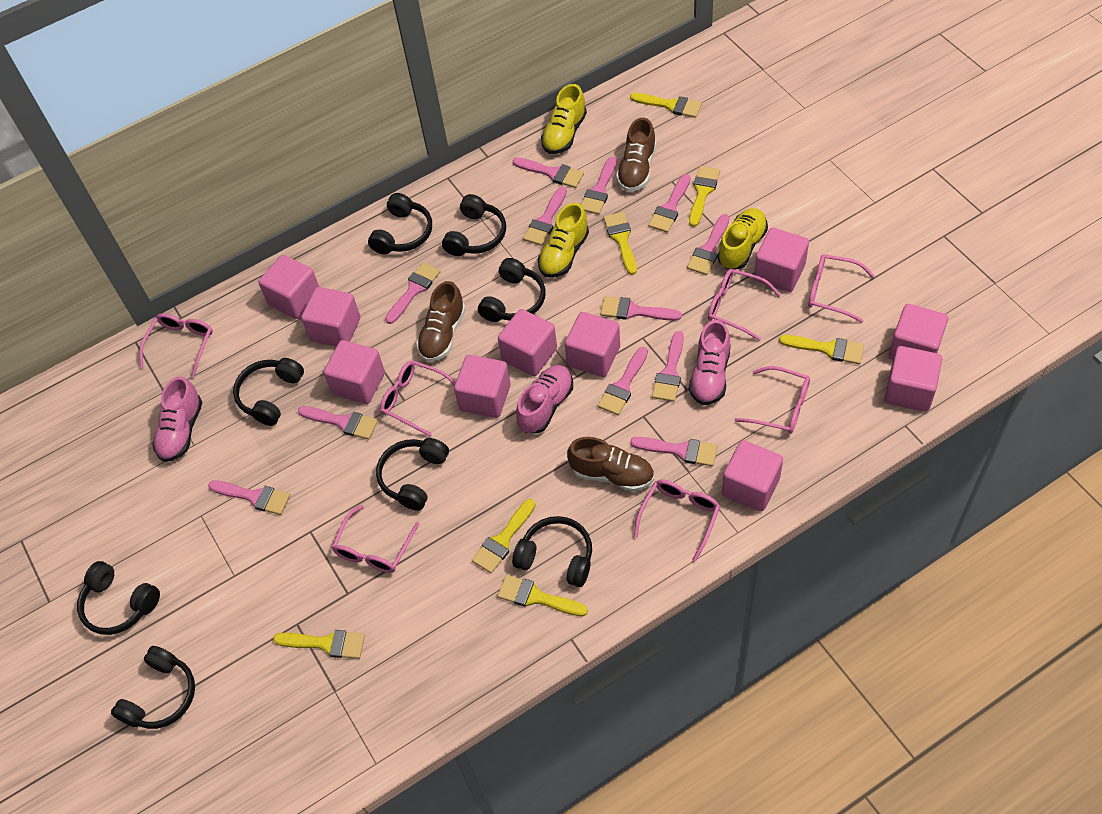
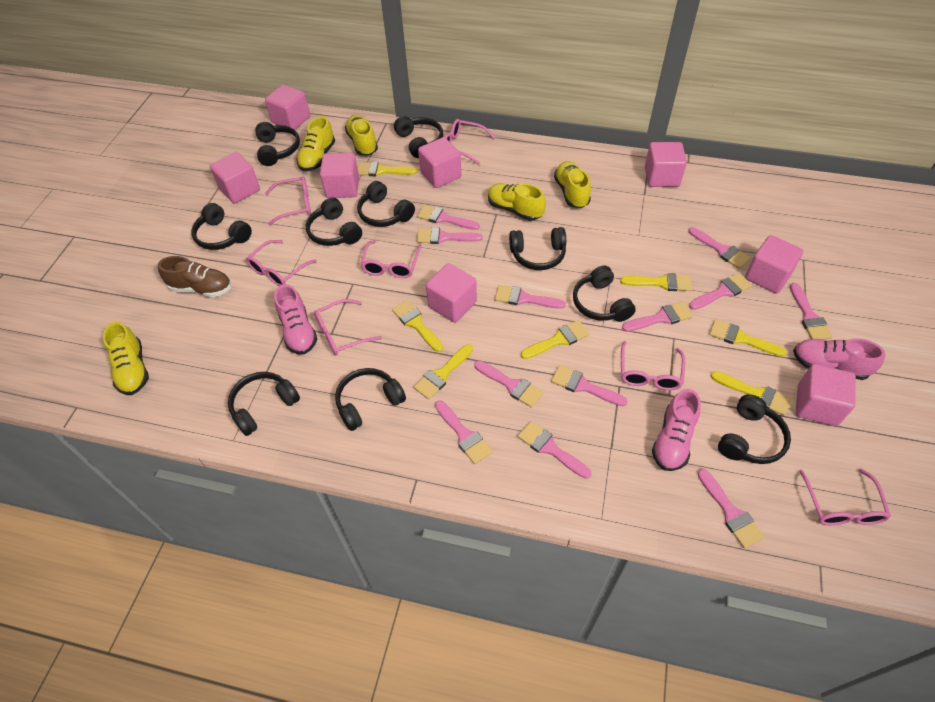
black headphones: 8 -> 10
brown shoe: 3 -> 1
pink cube: 10 -> 8
yellow shoe: 3 -> 5

